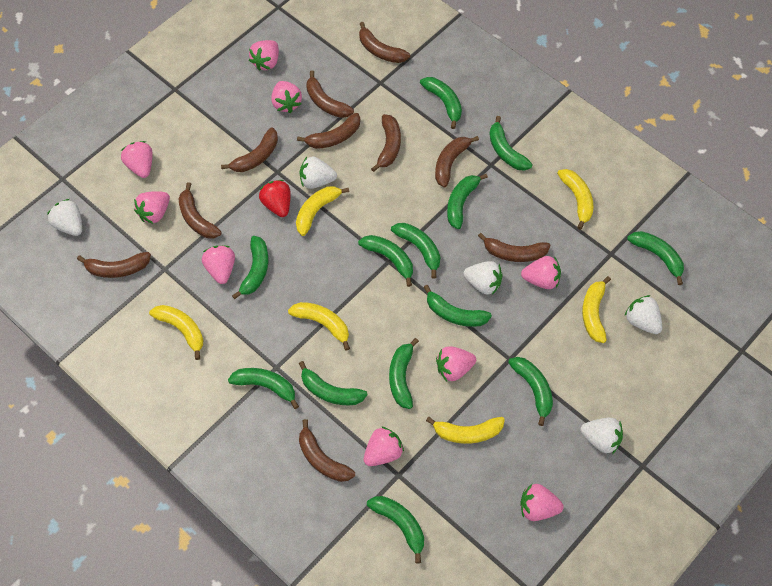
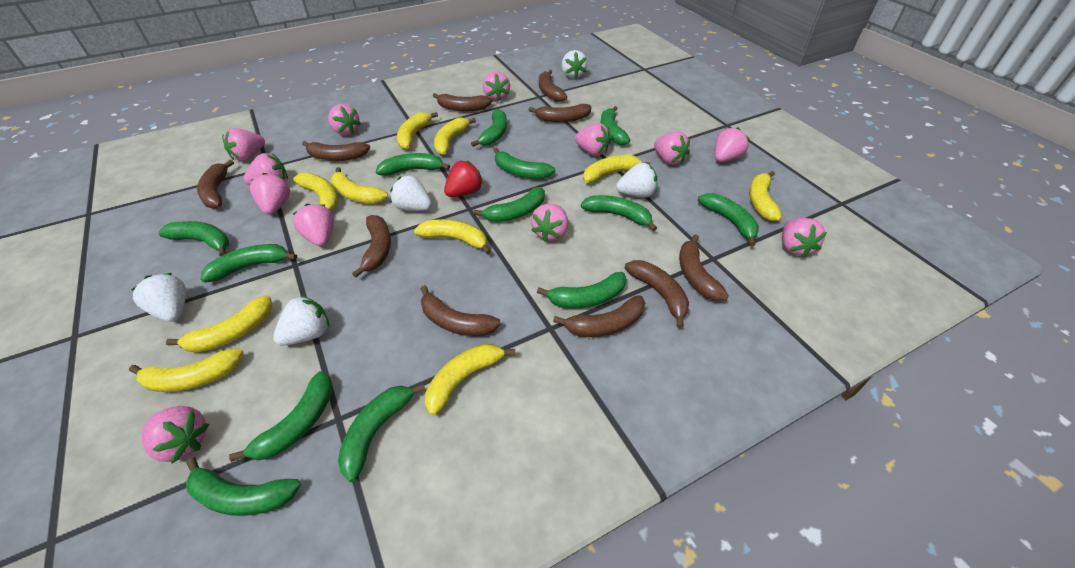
pink strawberry: 9 -> 12
yellow banana: 6 -> 10

